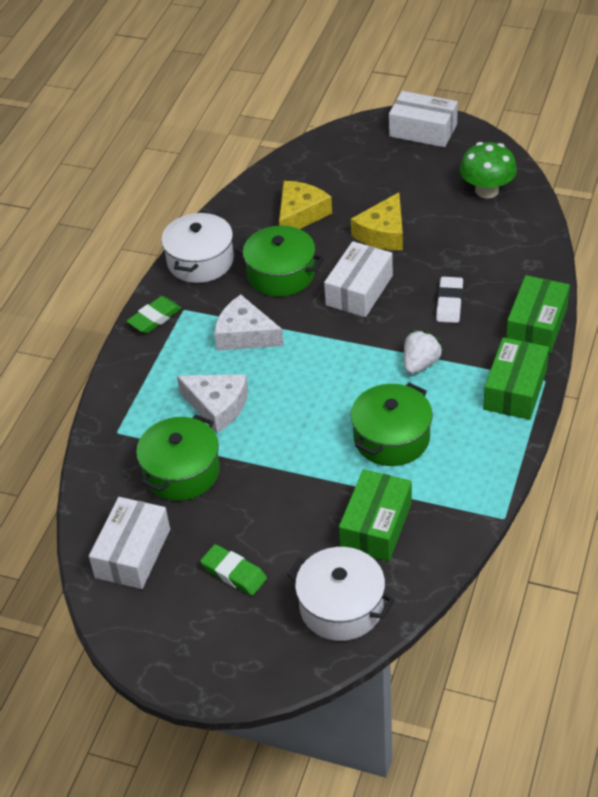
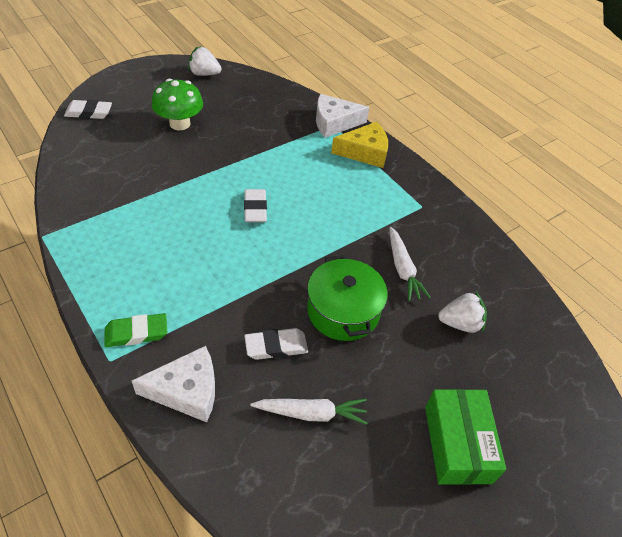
green box: 3 -> 1
green eraser: 2 -> 1
green pot: 3 -> 1
white box: 3 -> 0
white carrot: 0 -> 2
white eraser: 1 -> 3
white pot: 2 -> 0
white strawberry: 1 -> 2
yellow cheese: 2 -> 1

